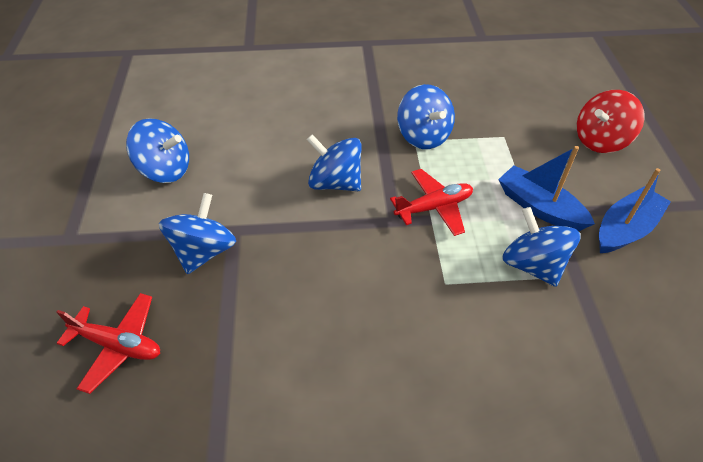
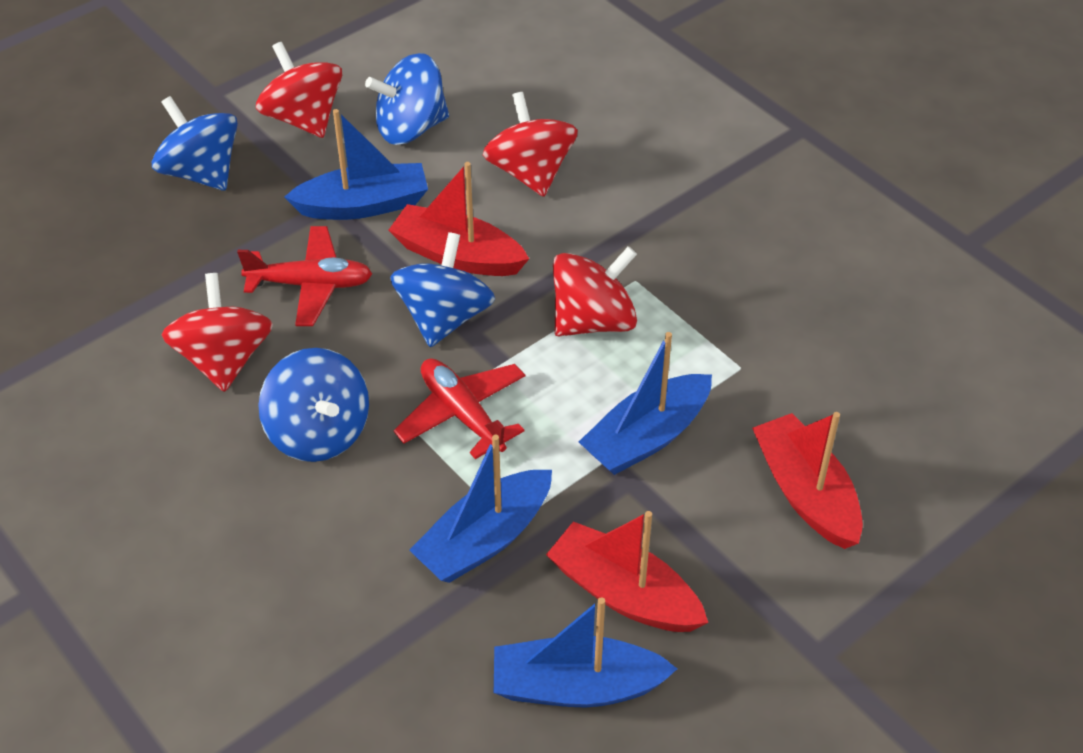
blue boat: 2 -> 4
blue spinning top: 5 -> 4
red boat: 0 -> 3
red spinning top: 1 -> 4

